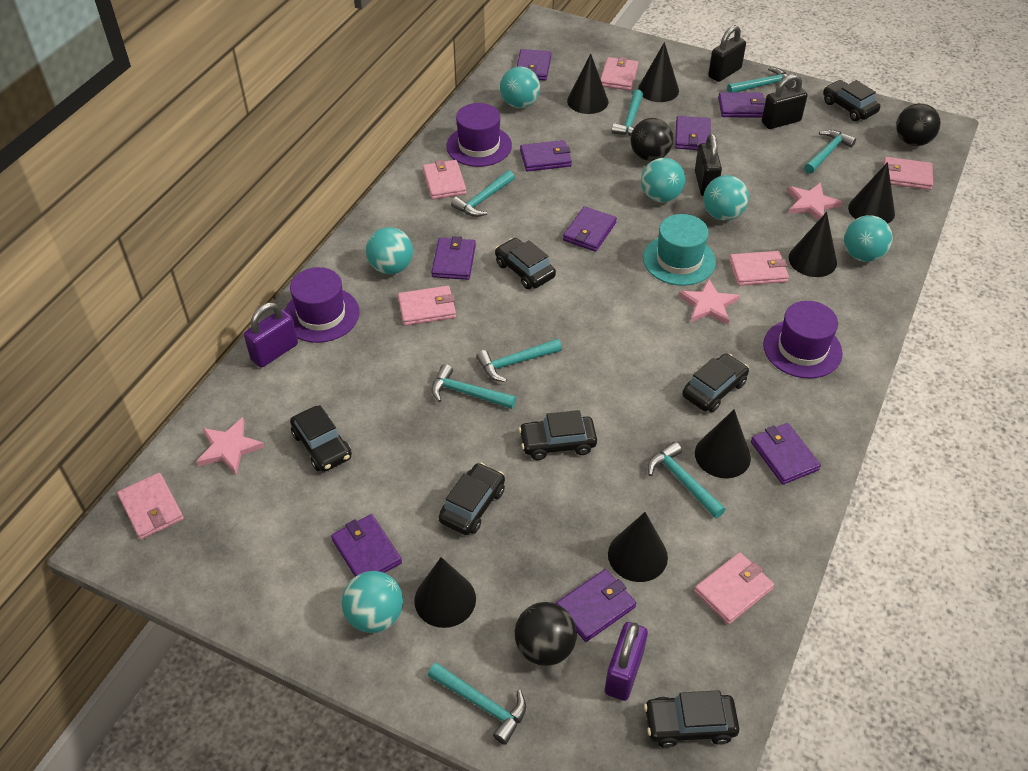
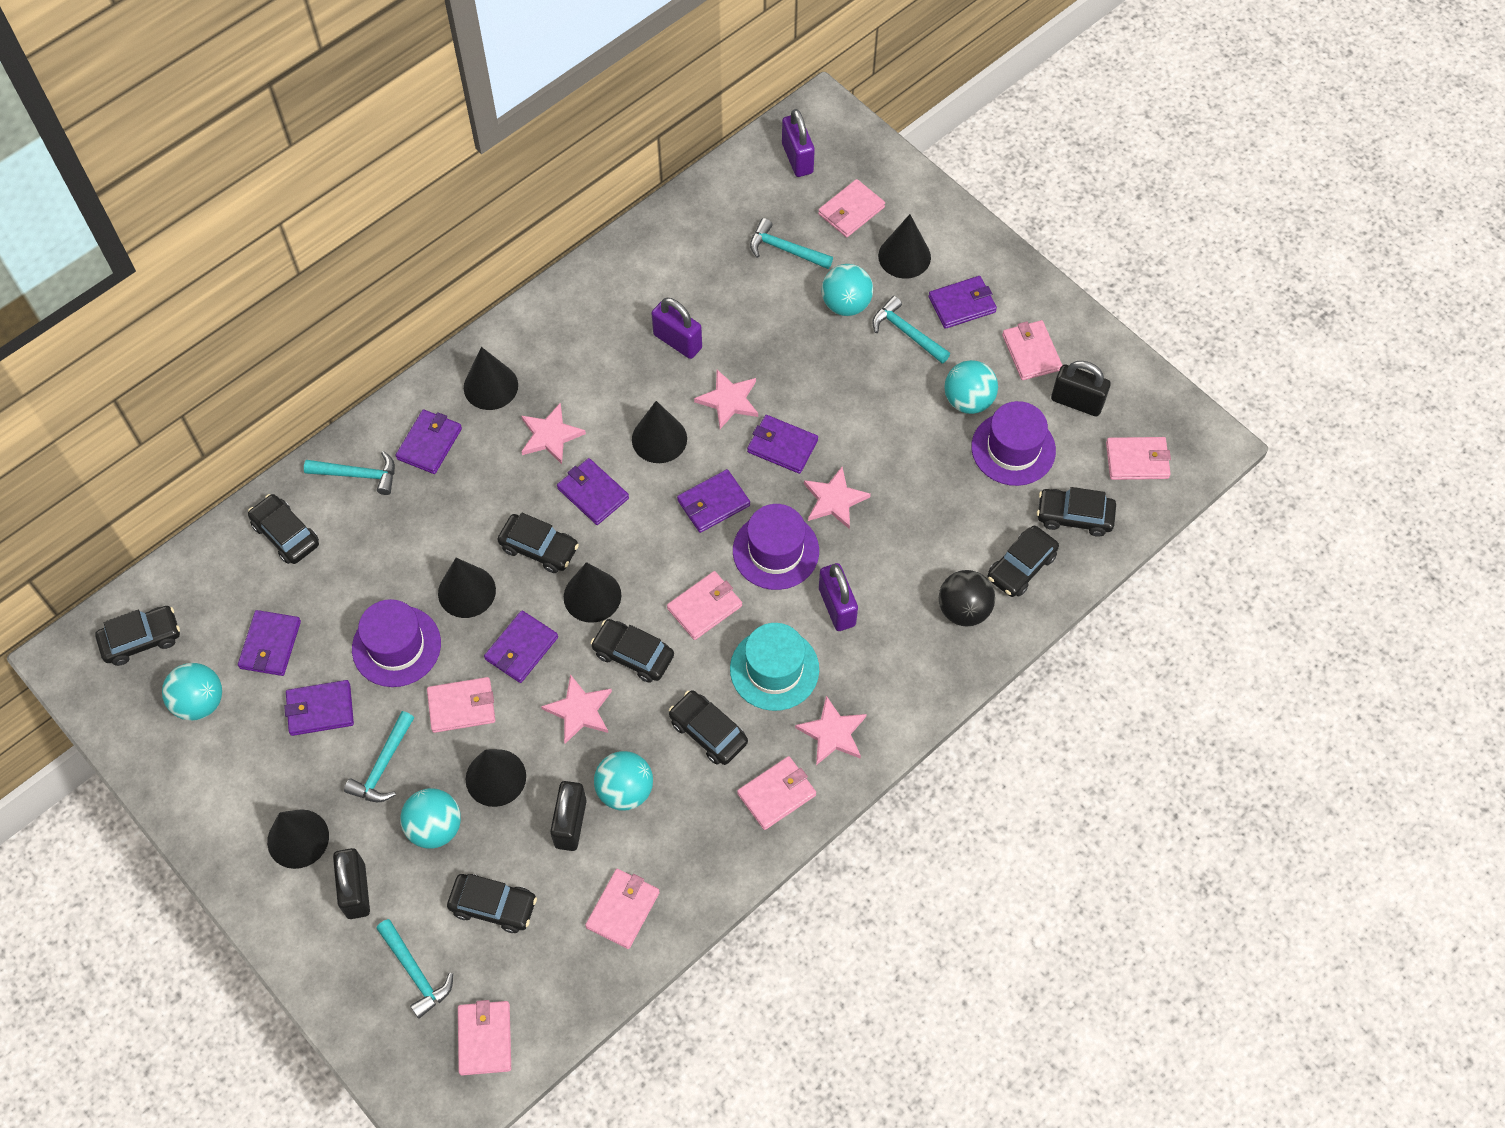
black ball: 3 -> 1
black car: 7 -> 8
pink star: 3 -> 5
pink wallet: 7 -> 8
purple padlock: 2 -> 3
purple wallet: 9 -> 8
turquoise ball: 6 -> 5
turquoise hammer: 8 -> 5

